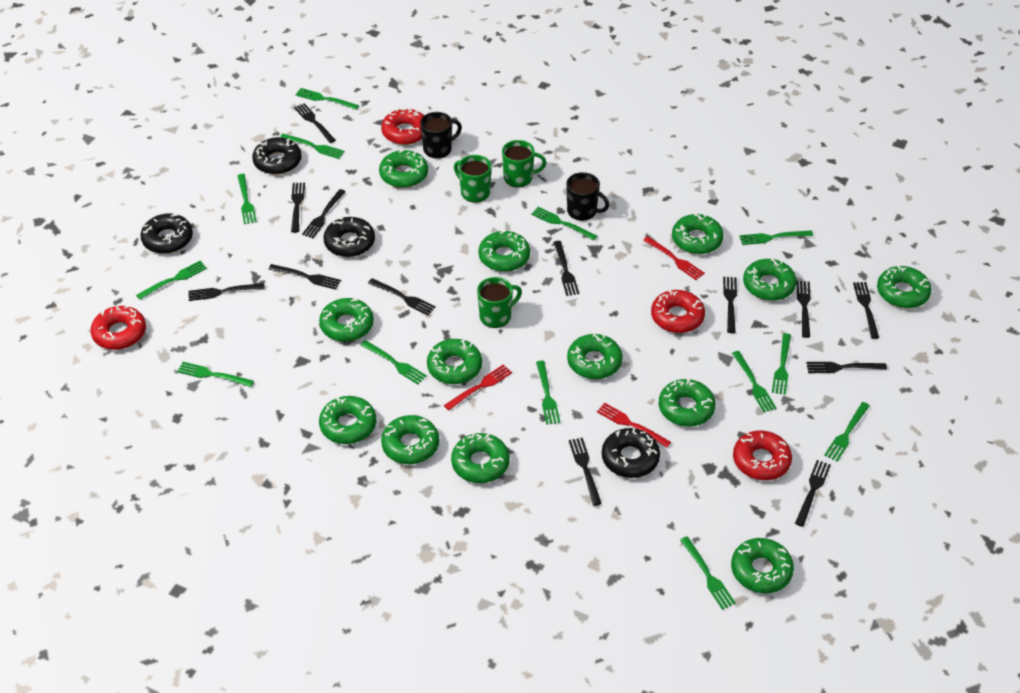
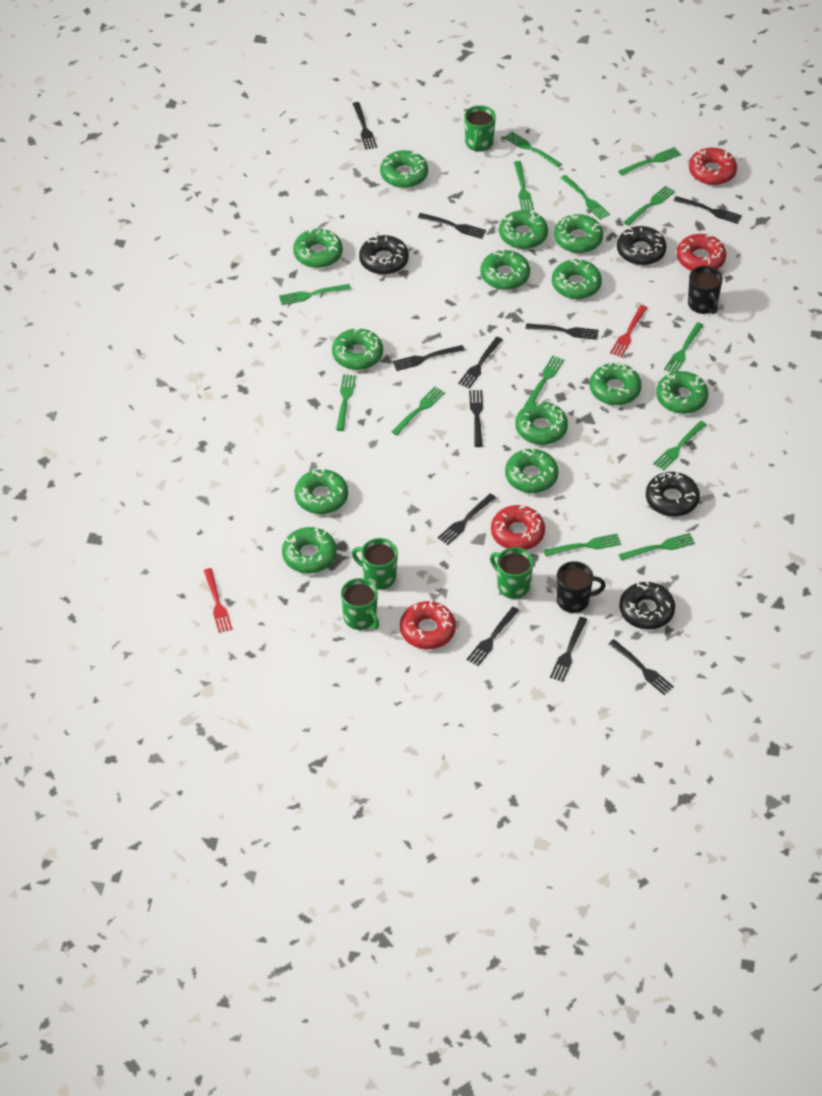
black fork: 13 -> 11
green mug: 3 -> 4
red fork: 3 -> 2

